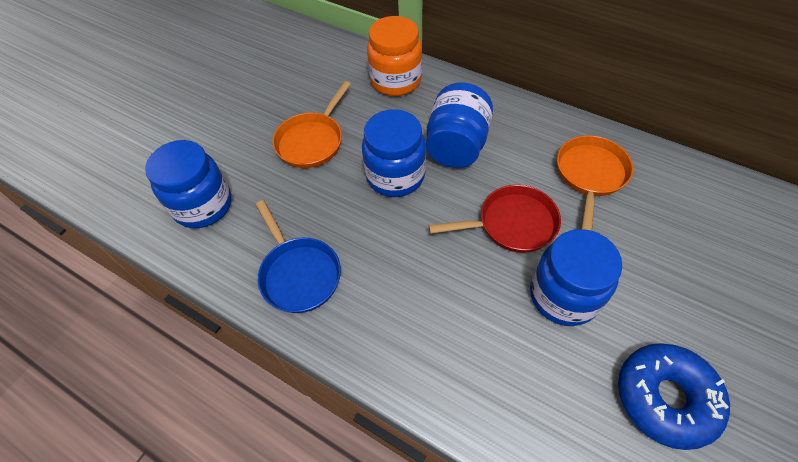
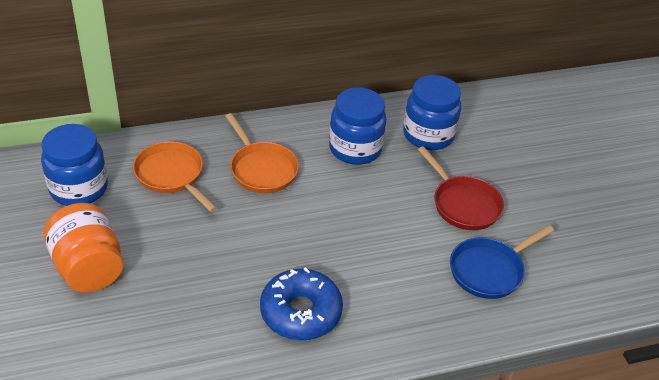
blue jar: 4 -> 3

